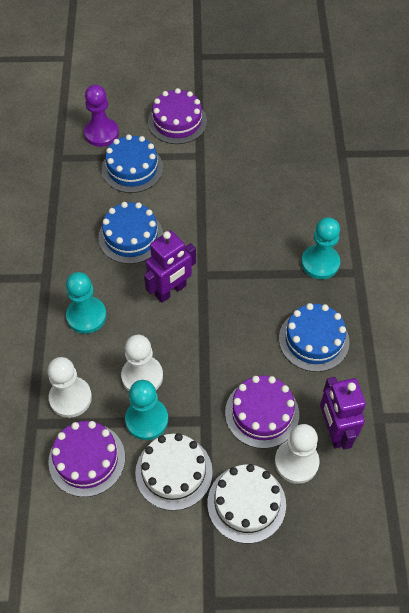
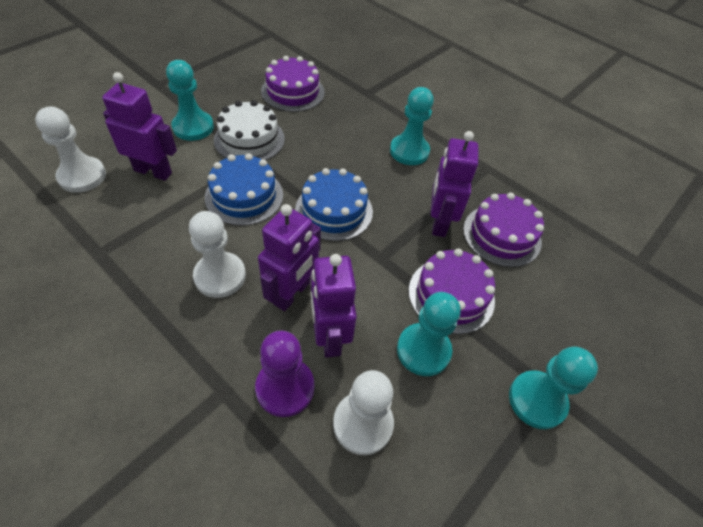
blue cake: 3 -> 2
purple robot: 2 -> 4
turquoise pawn: 3 -> 4
white cake: 2 -> 1

